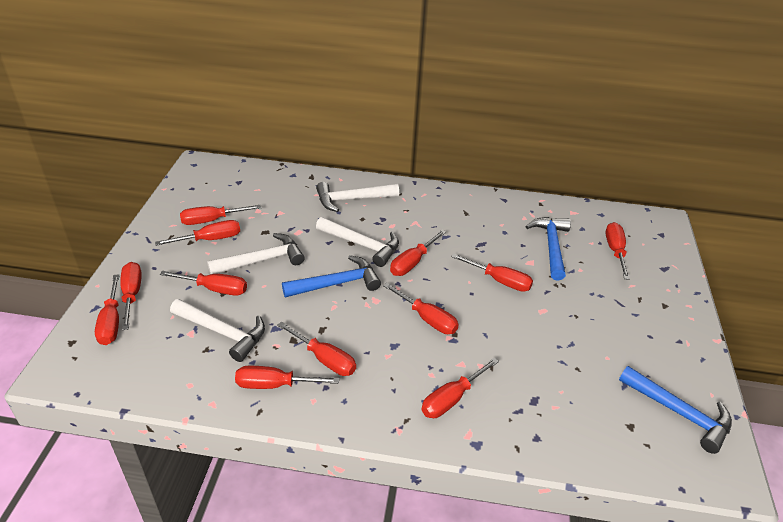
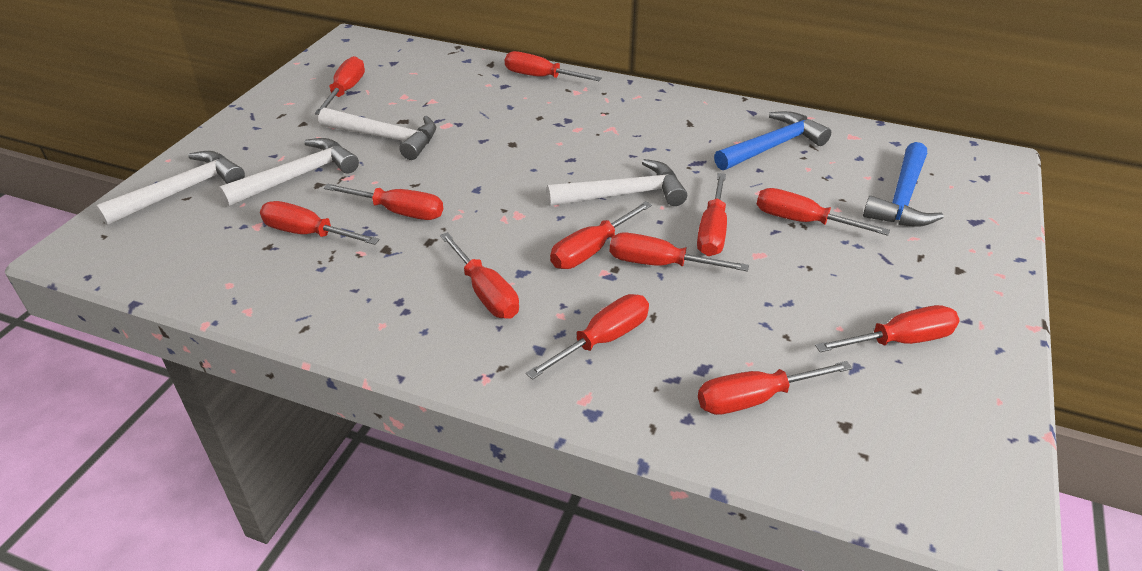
blue hammer: 3 -> 2

